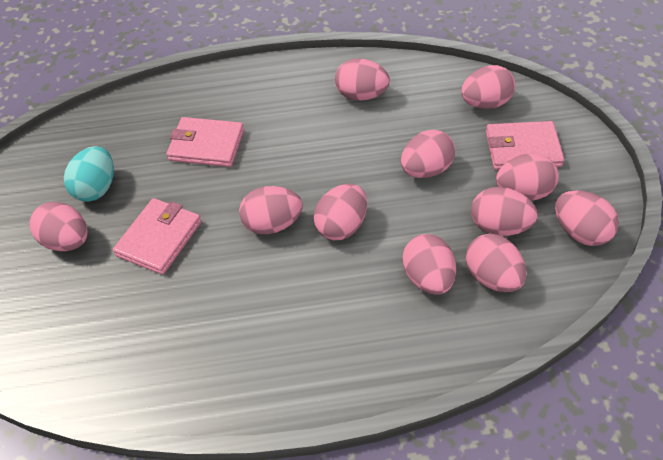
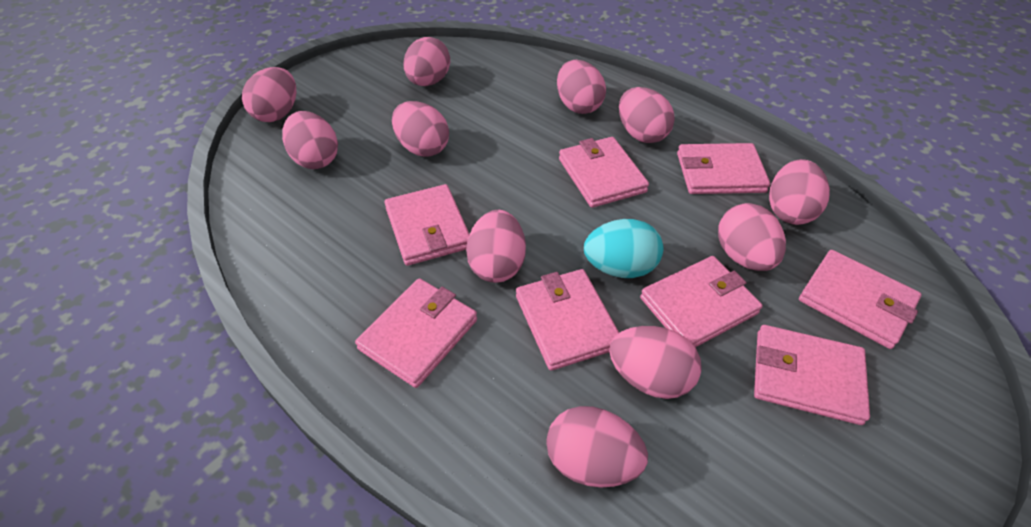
pink wallet: 3 -> 8

